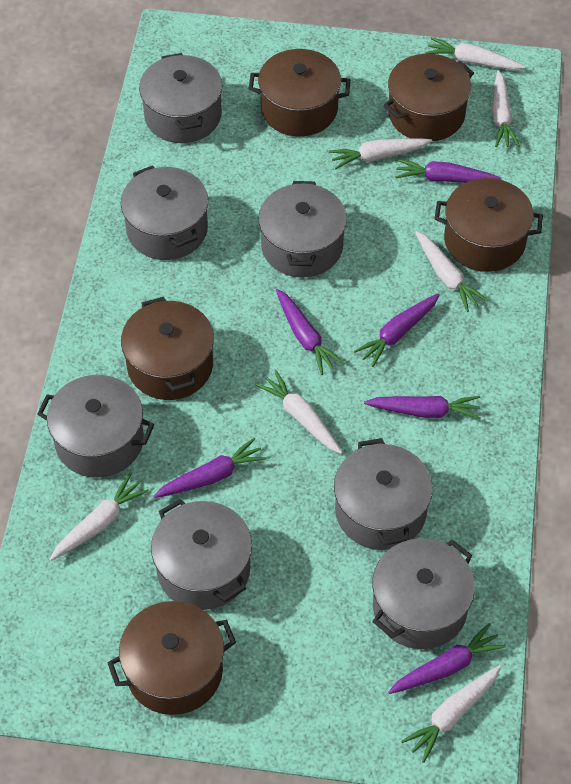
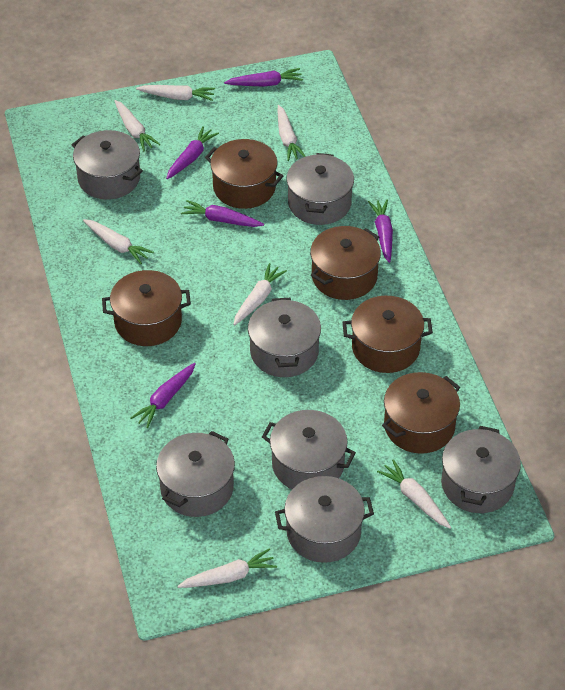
purple carrot: 6 -> 5

